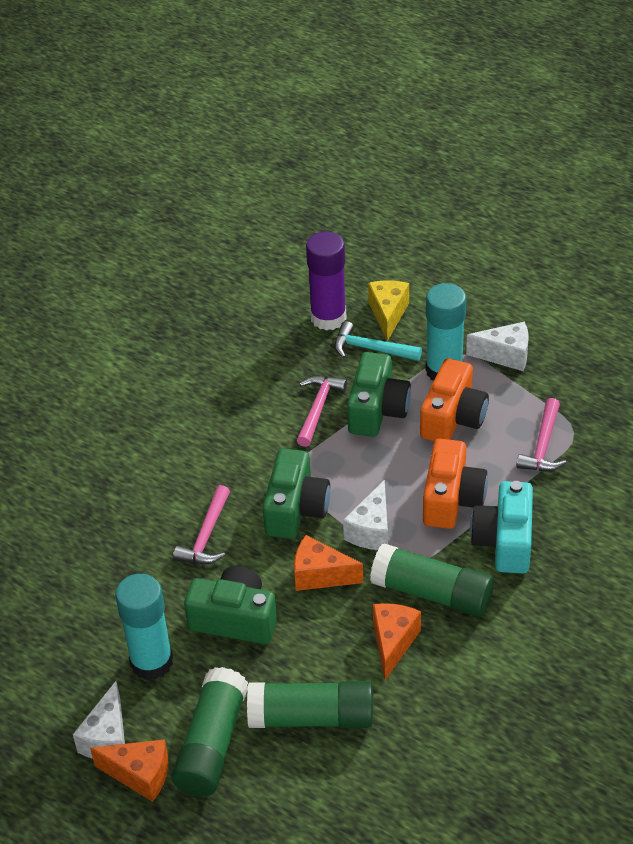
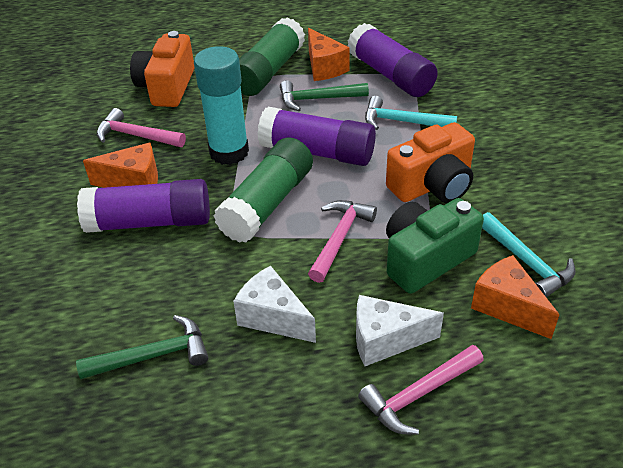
green camera: 3 -> 1
green glue stick: 3 -> 2
green hammer: 0 -> 2
purple glue stick: 1 -> 3
turquoise camera: 1 -> 0
turquoise glue stick: 2 -> 1
turquoise hammer: 1 -> 2
white cheese: 3 -> 2
yellow cheese: 1 -> 0

